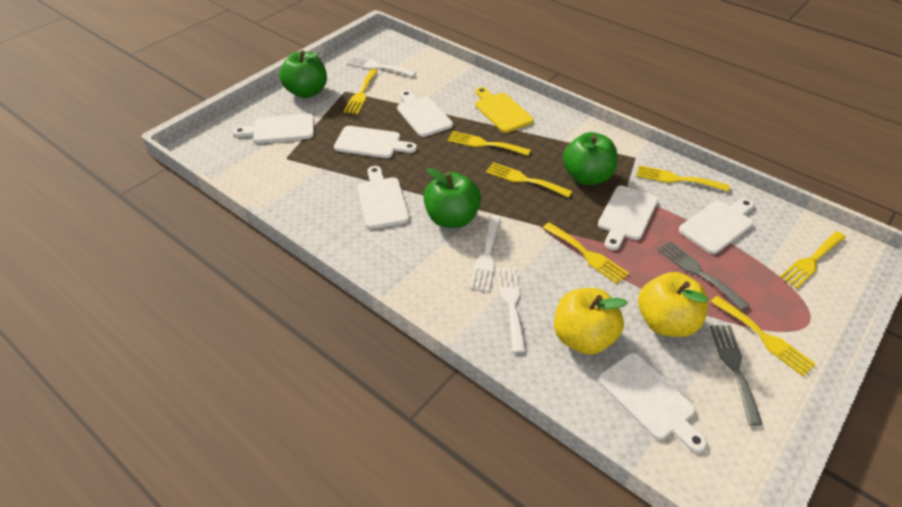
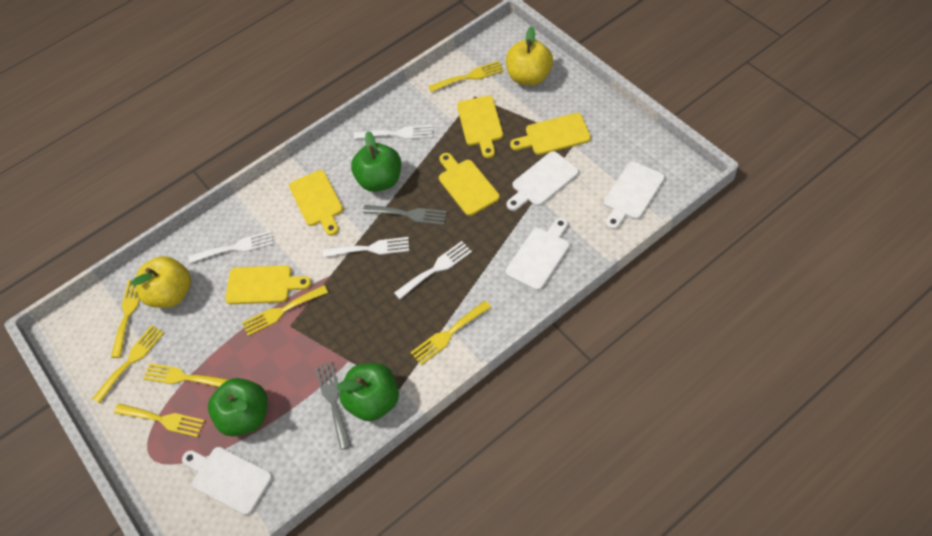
white cutting board: 7 -> 4
white fork: 3 -> 4
yellow cutting board: 1 -> 5

